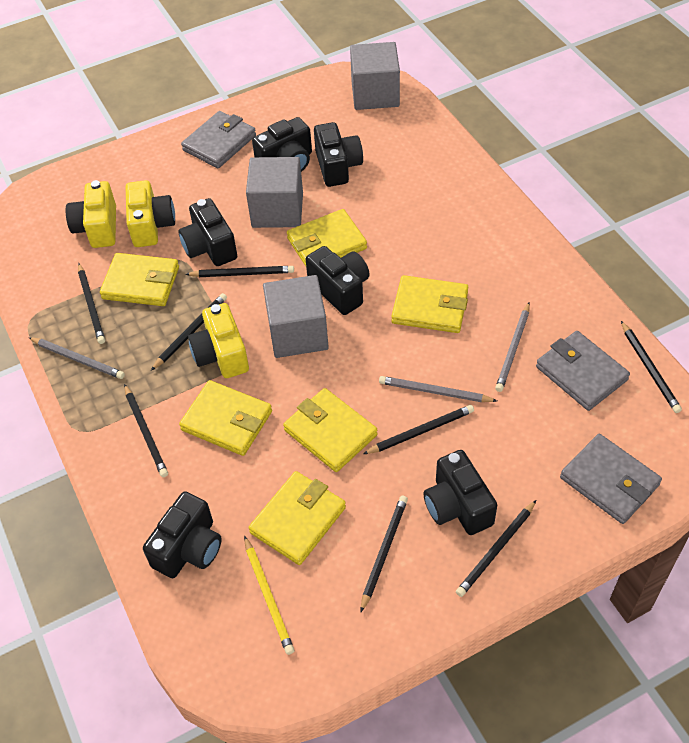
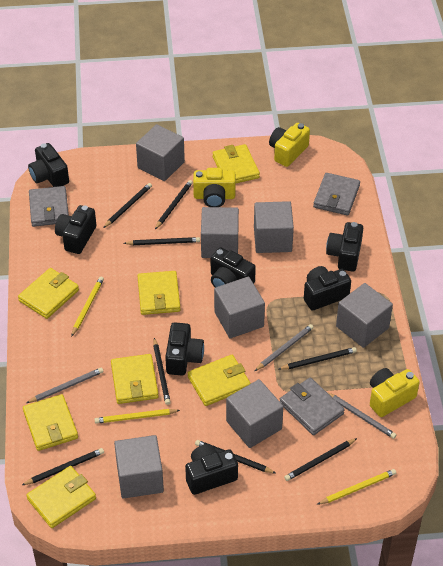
black camera: 6 -> 7
grey cube: 3 -> 7
yellow pencil: 1 -> 3
yellow wallet: 6 -> 7

